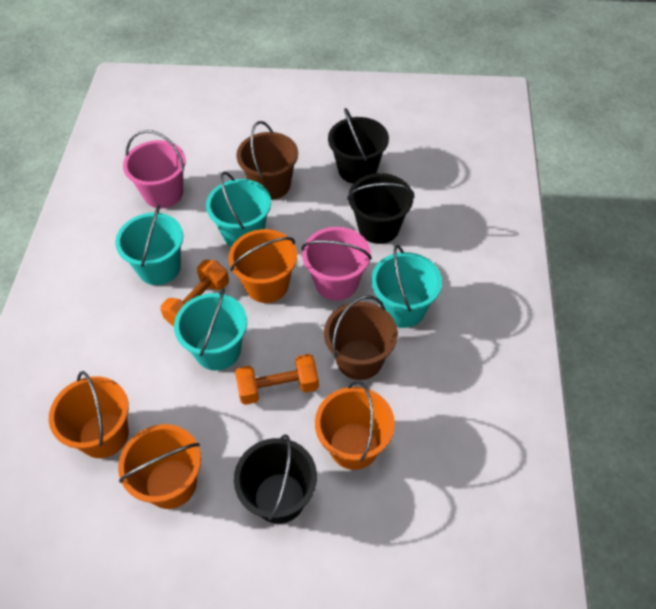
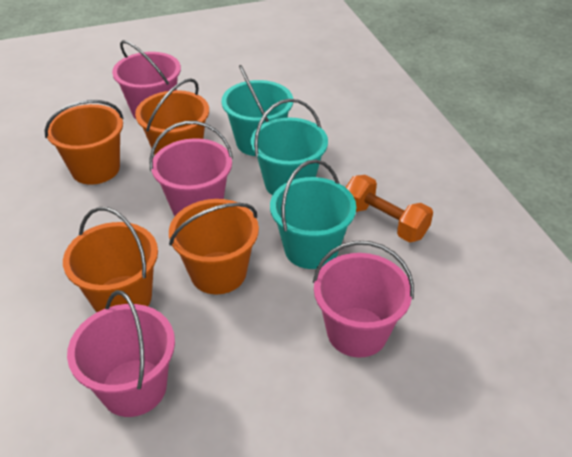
black bucket: 3 -> 0
brown bucket: 2 -> 0
orange dumbbell: 2 -> 1
pink bucket: 2 -> 4
turquoise bucket: 4 -> 3

